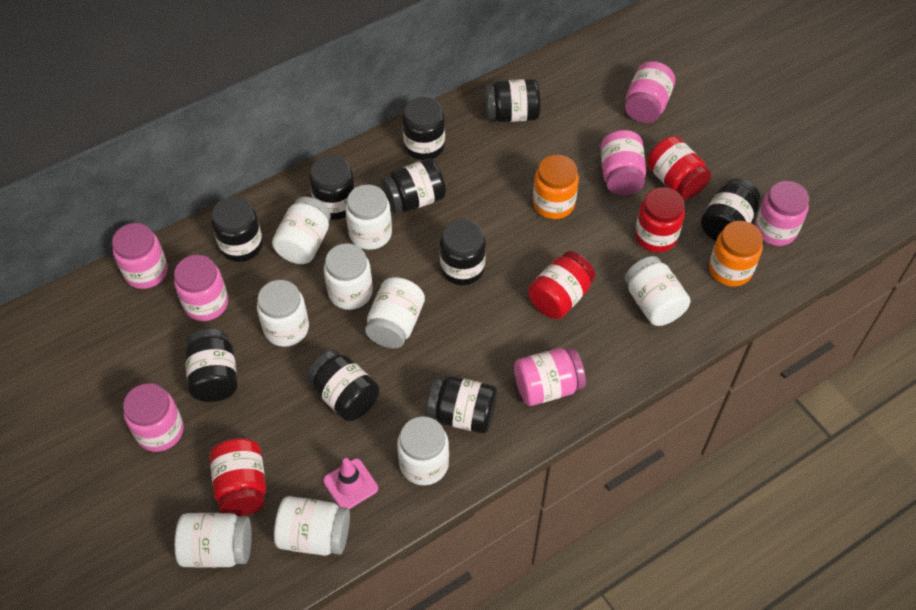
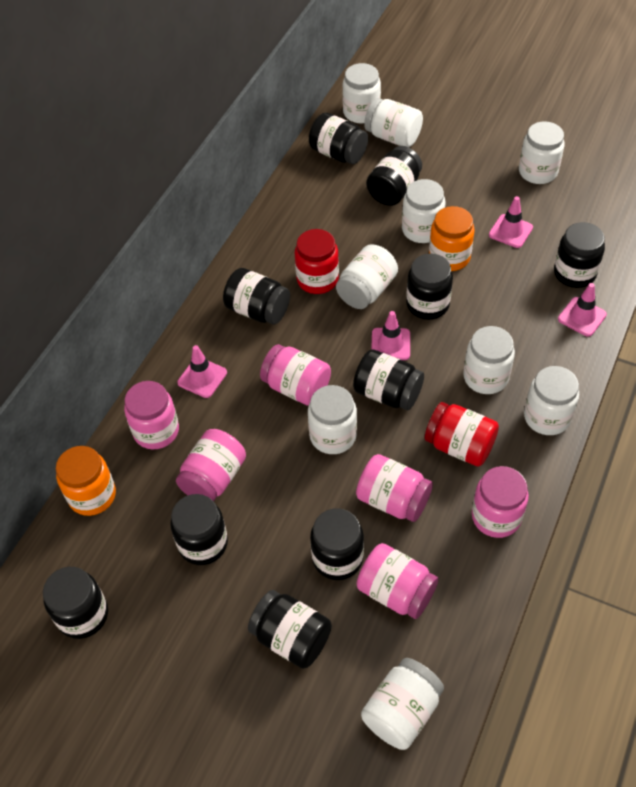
pink jar: 7 -> 6
pink traffic cone: 1 -> 4
red jar: 4 -> 2

